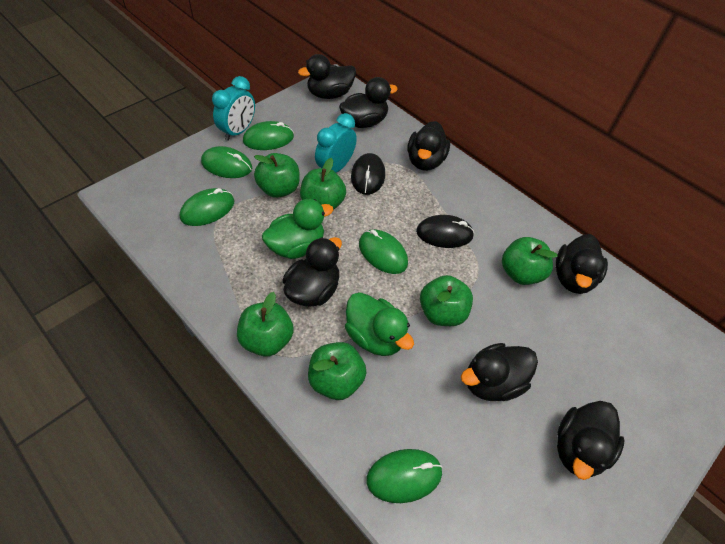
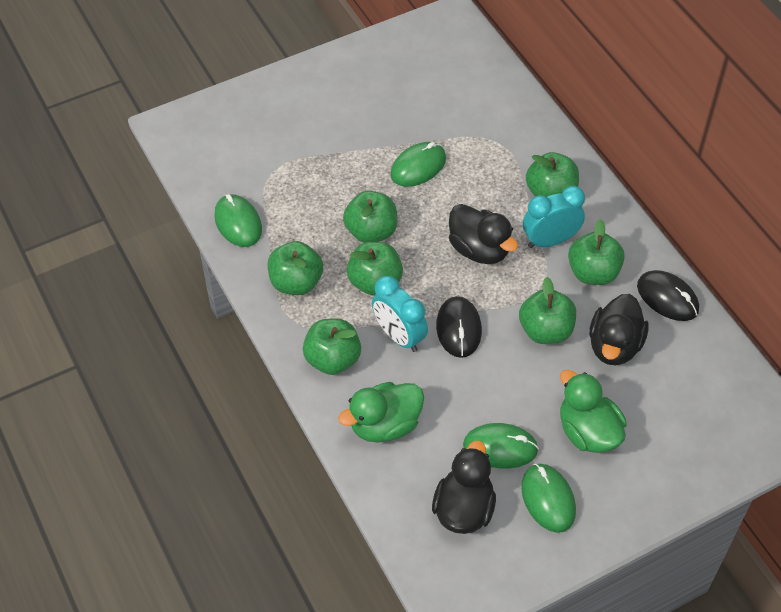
black duck: 7 -> 3
green apple: 6 -> 7
green mouse: 5 -> 4

